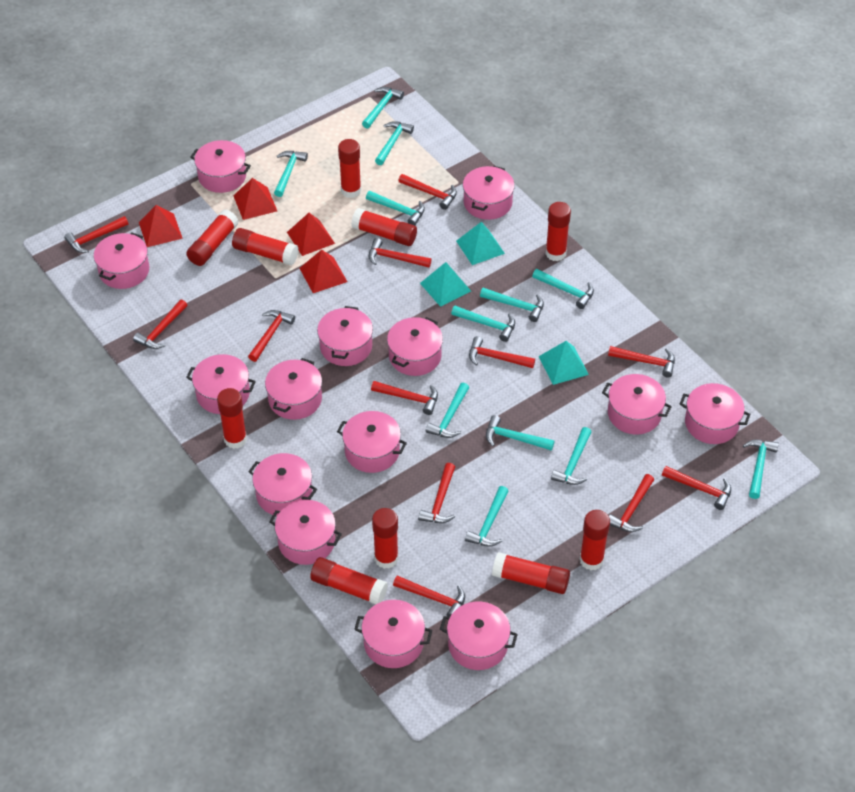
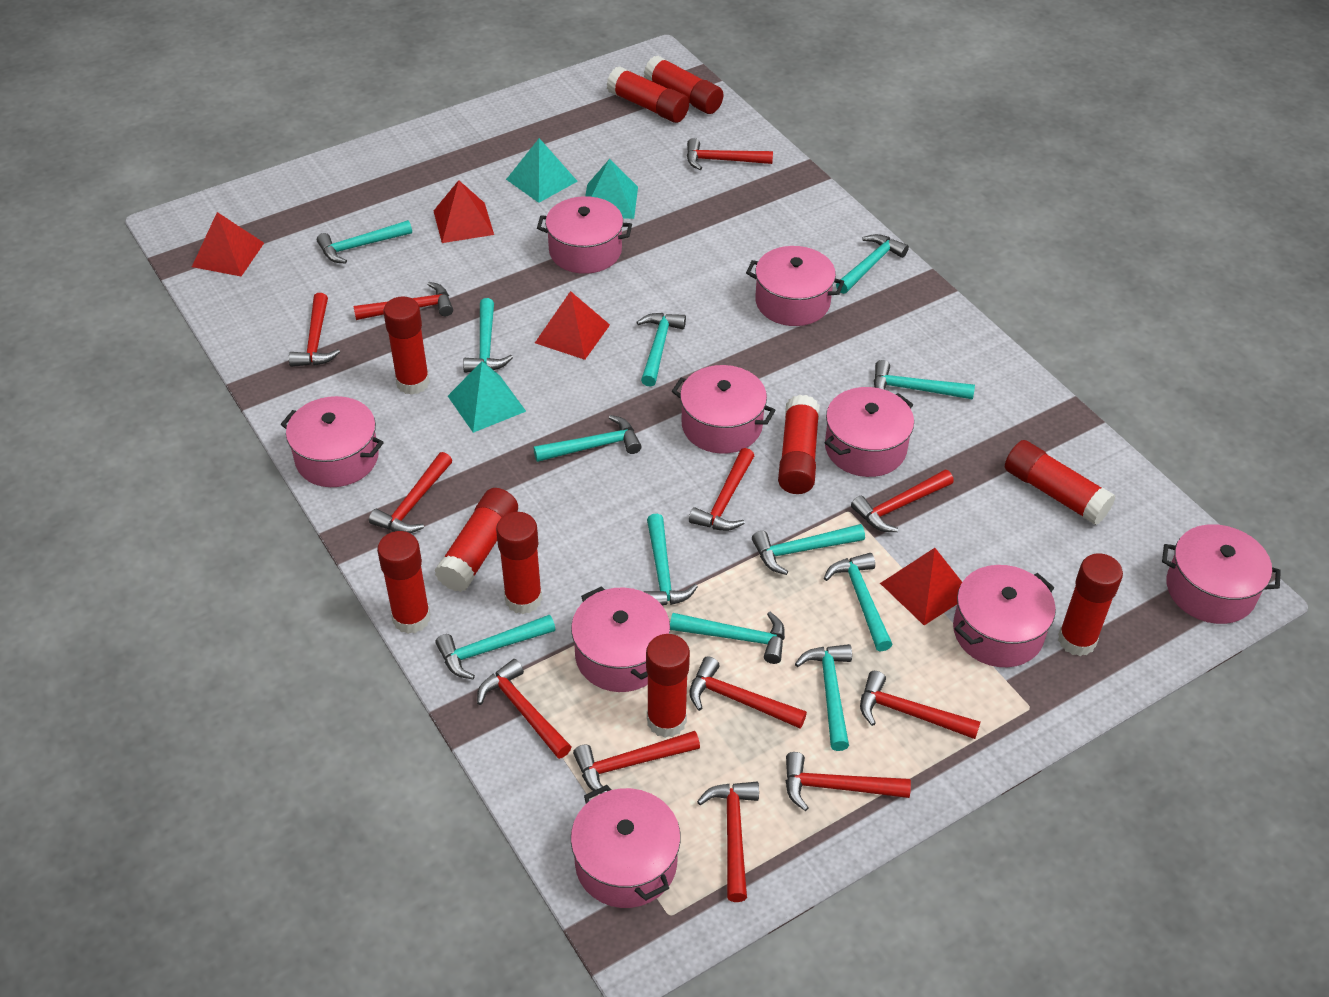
pink pot: 14 -> 9

